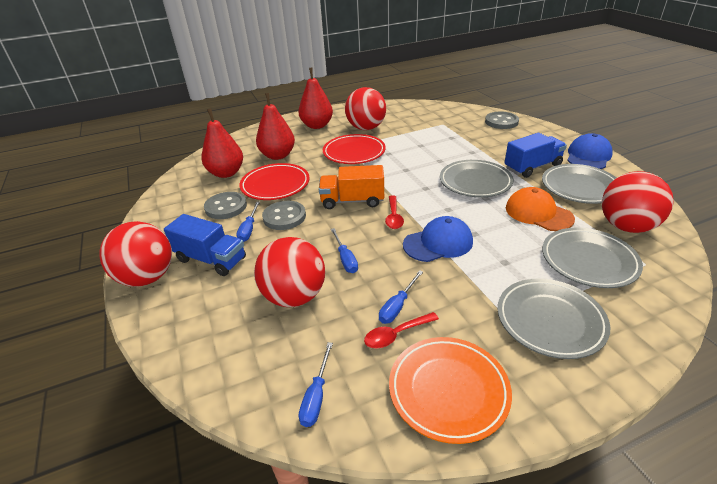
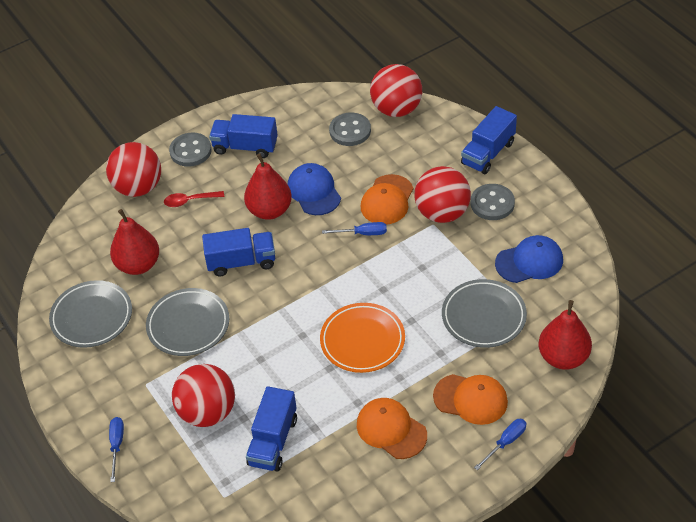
blue screwdriver: 4 -> 3
blue truck: 2 -> 4
grey plate: 4 -> 3
orange cap: 1 -> 3
orange truck: 1 -> 0
red plate: 2 -> 0
red spoon: 2 -> 1

